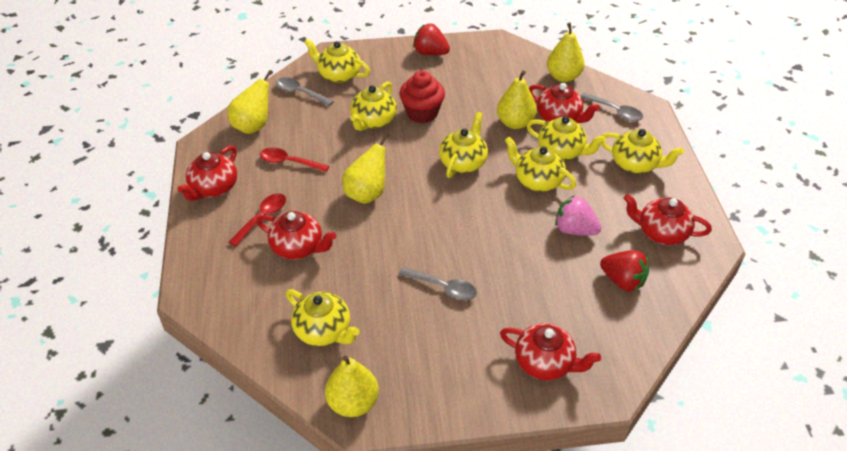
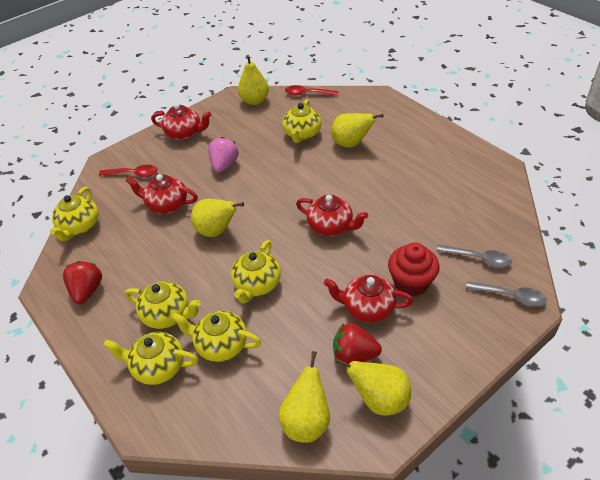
grey spoon: 3 -> 2
red teapot: 5 -> 4
yellow teapot: 7 -> 6

